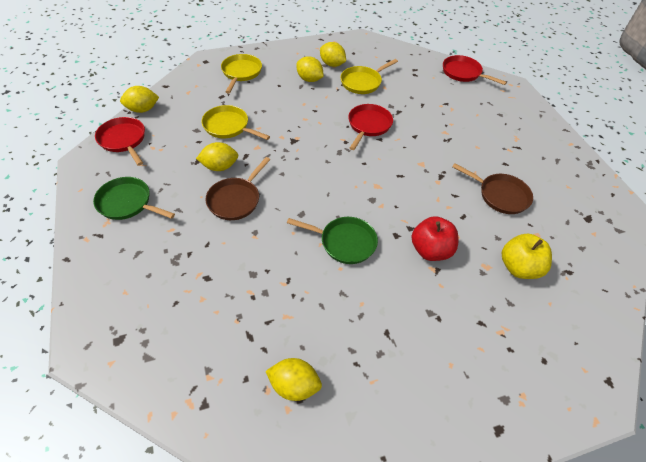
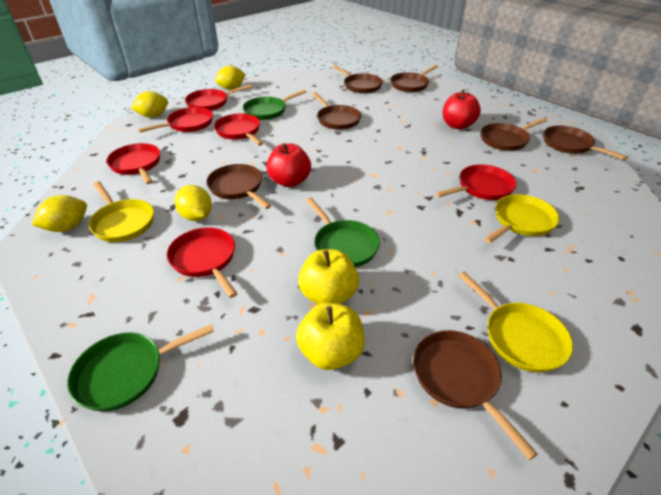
brown pan: 2 -> 7
green pan: 2 -> 3
red apple: 1 -> 2
red pan: 3 -> 6
yellow apple: 1 -> 2
yellow lemon: 5 -> 4

